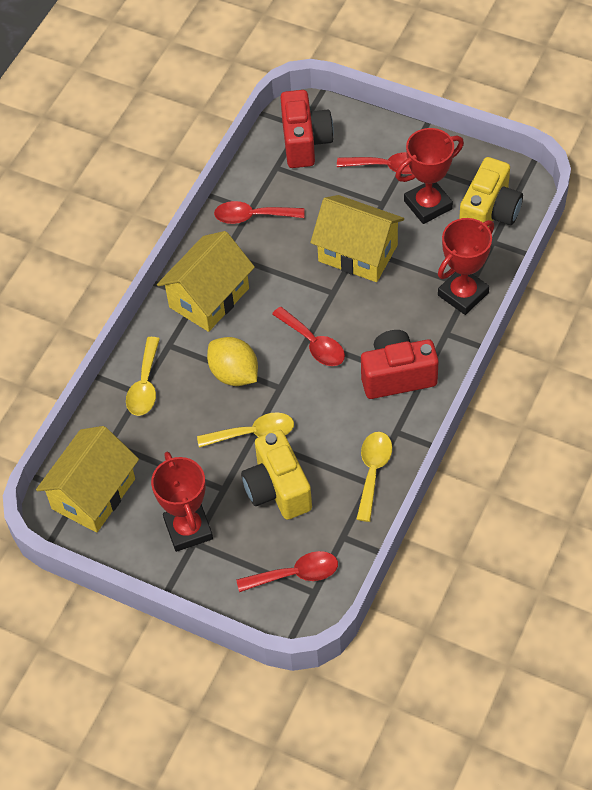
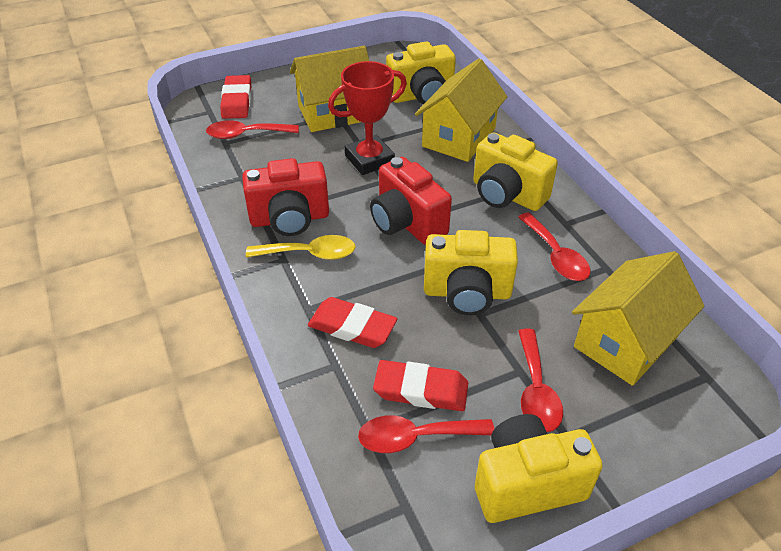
red eraser: 0 -> 3
red trophy: 3 -> 1
yellow camera: 2 -> 4
yellow lemon: 1 -> 0
yellow spoon: 3 -> 1

